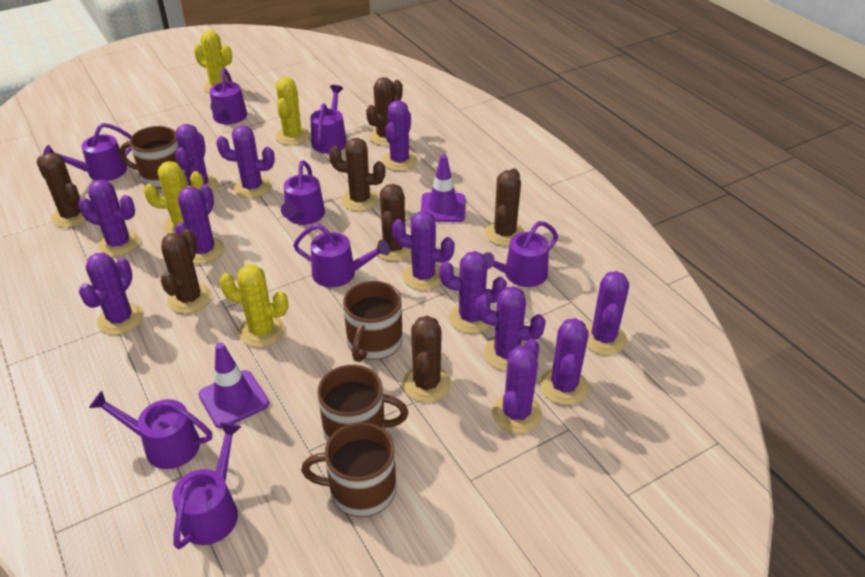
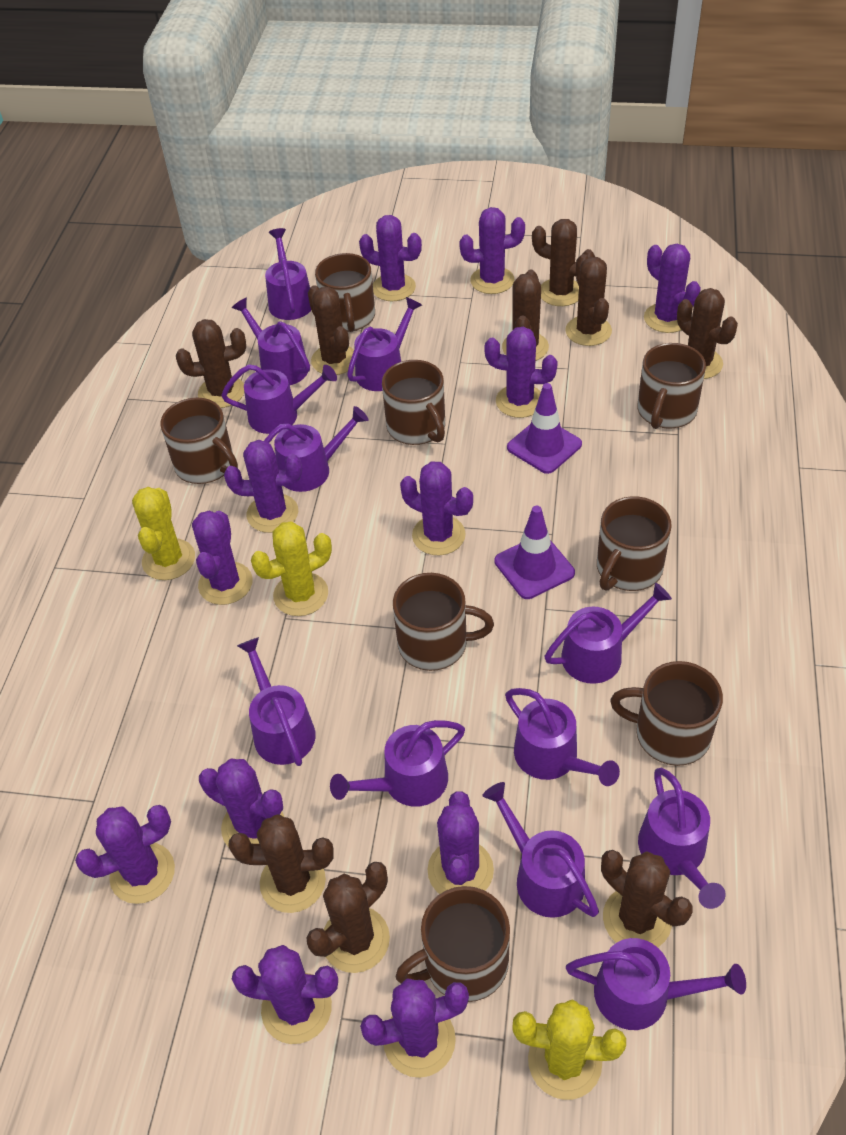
brown cactus: 7 -> 9
brown mug: 4 -> 8
purple watering can: 8 -> 12
yellow cactus: 4 -> 3

